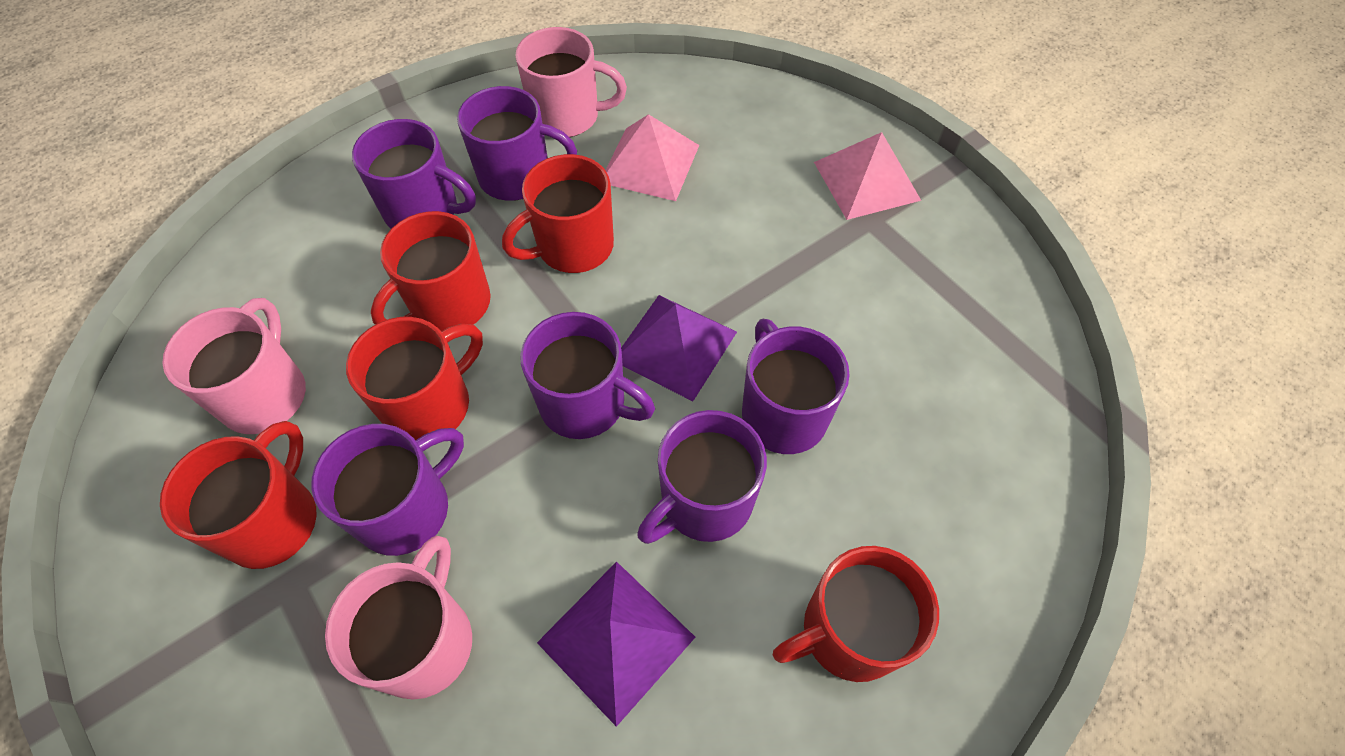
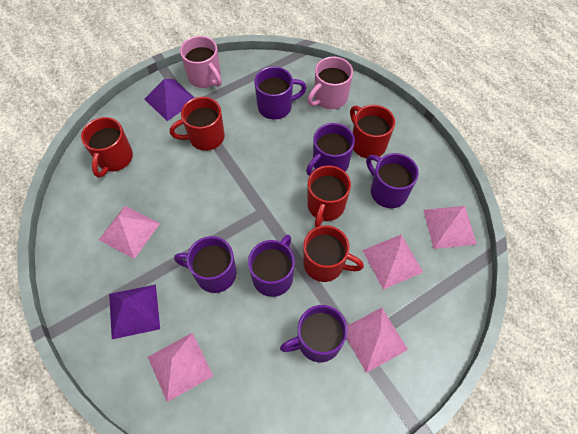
pink mug: 3 -> 2
pink pyramid: 2 -> 5

